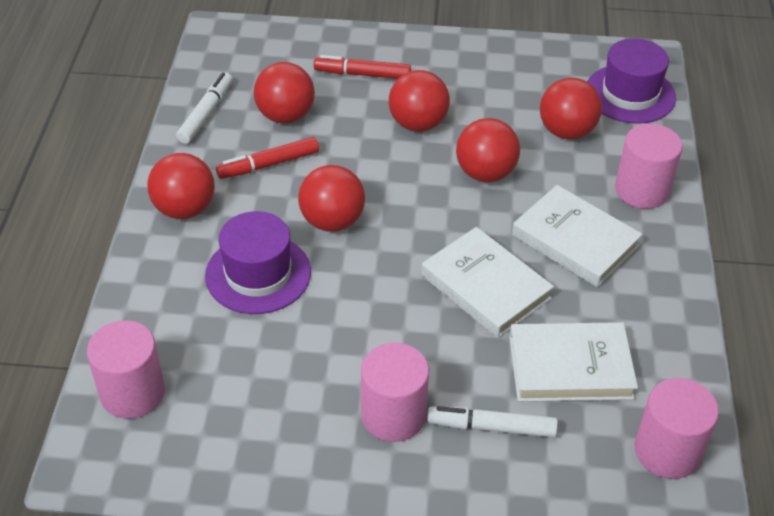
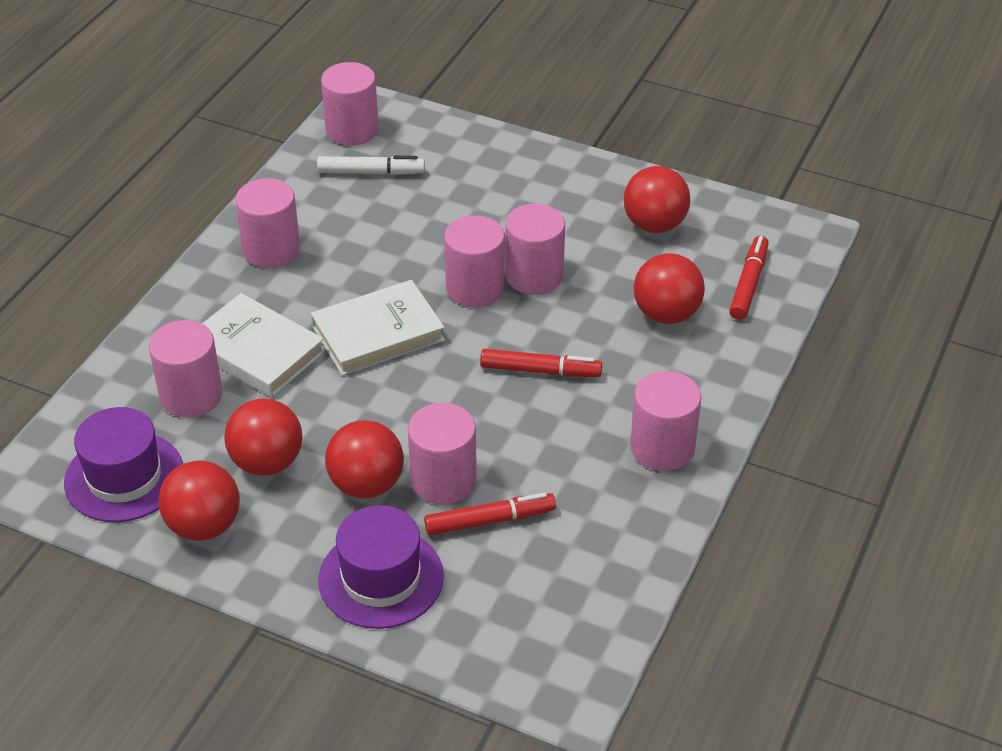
pink cylinder: 4 -> 7
red ball: 6 -> 5
red marker: 2 -> 3
white book: 3 -> 2
white marker: 2 -> 1

